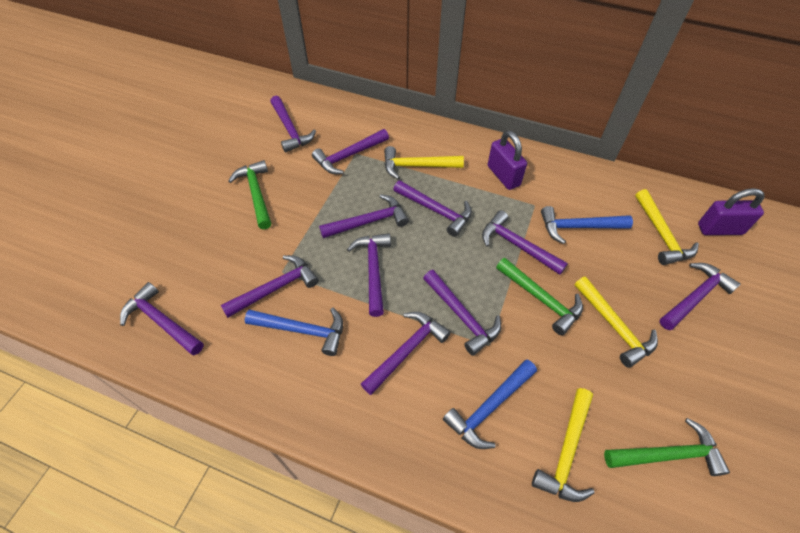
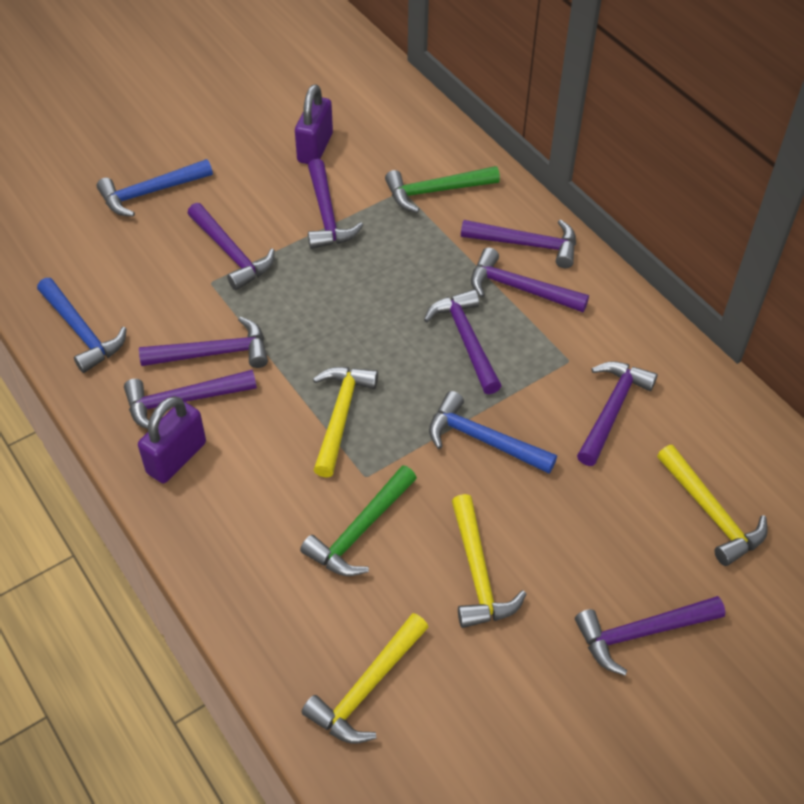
green hammer: 3 -> 2
purple hammer: 11 -> 9

